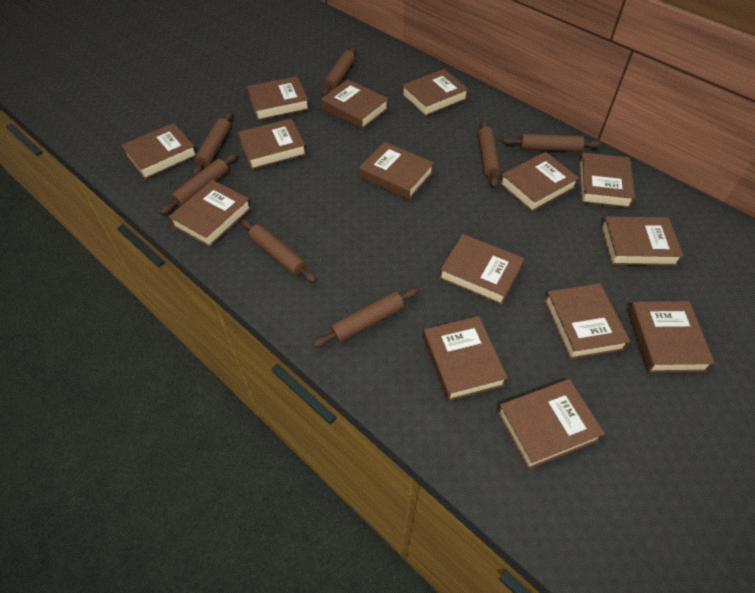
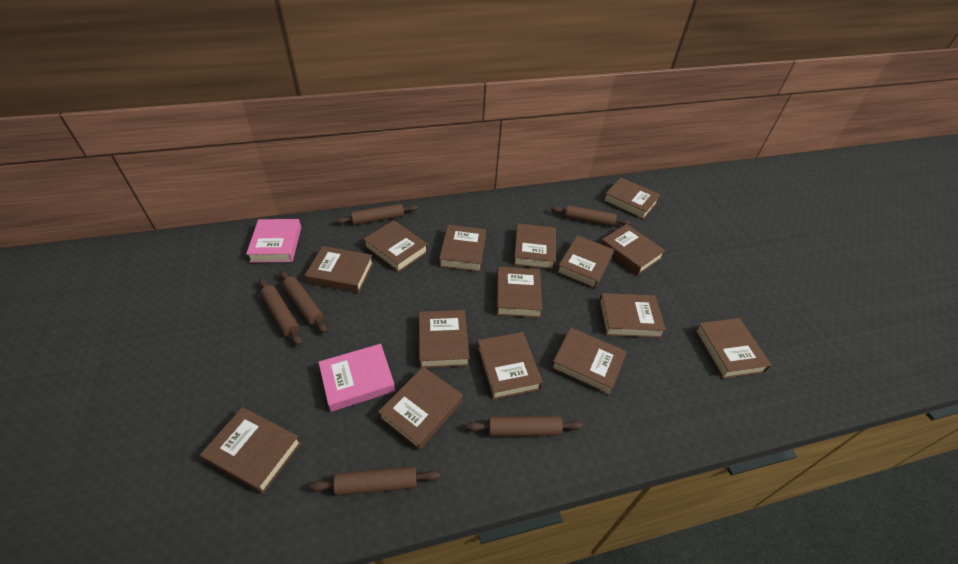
brown rolling pin: 7 -> 6
pink book: 0 -> 2

